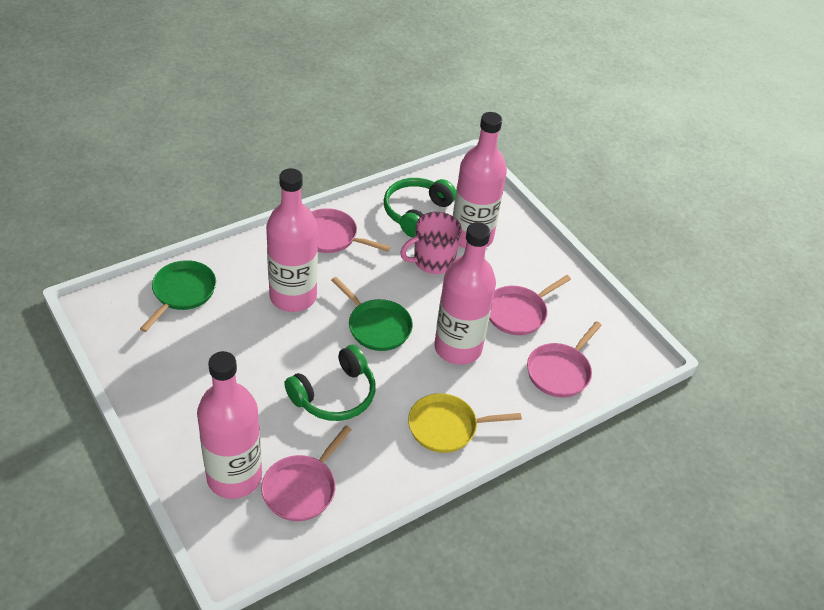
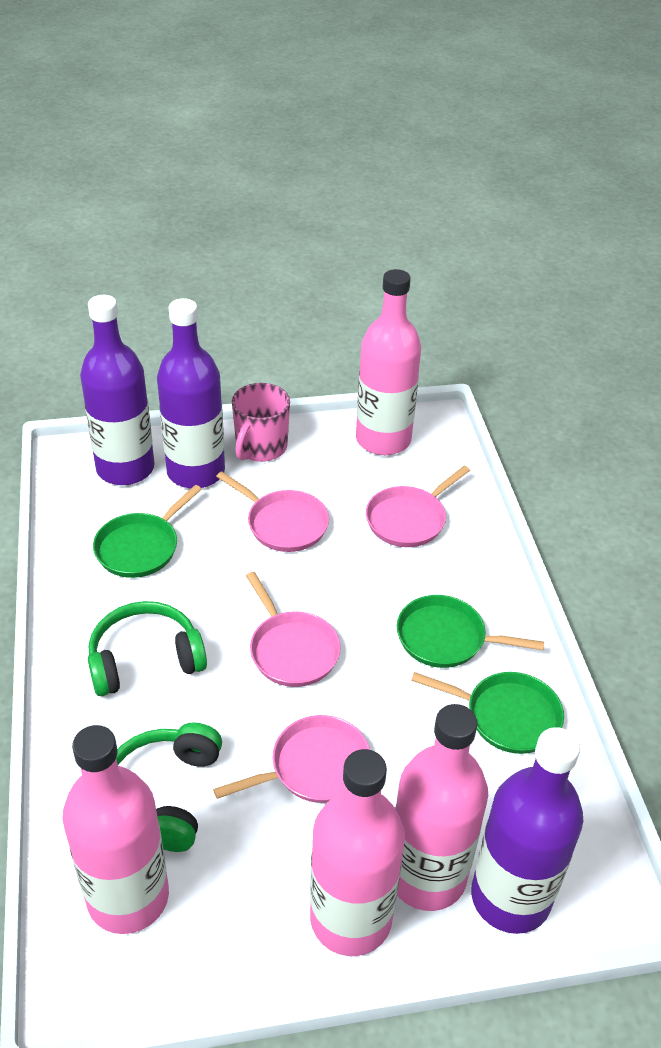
green pan: 2 -> 3
purple bottle: 0 -> 3
yellow pan: 1 -> 0

